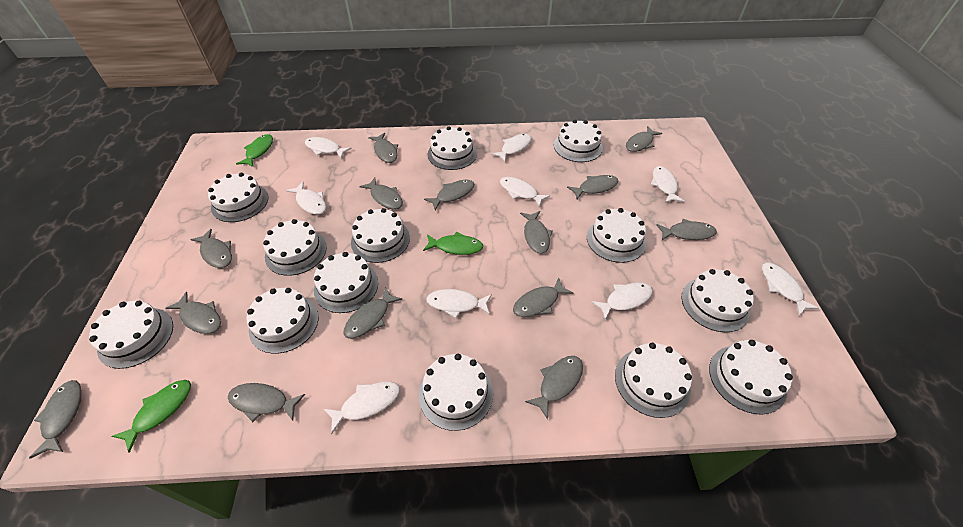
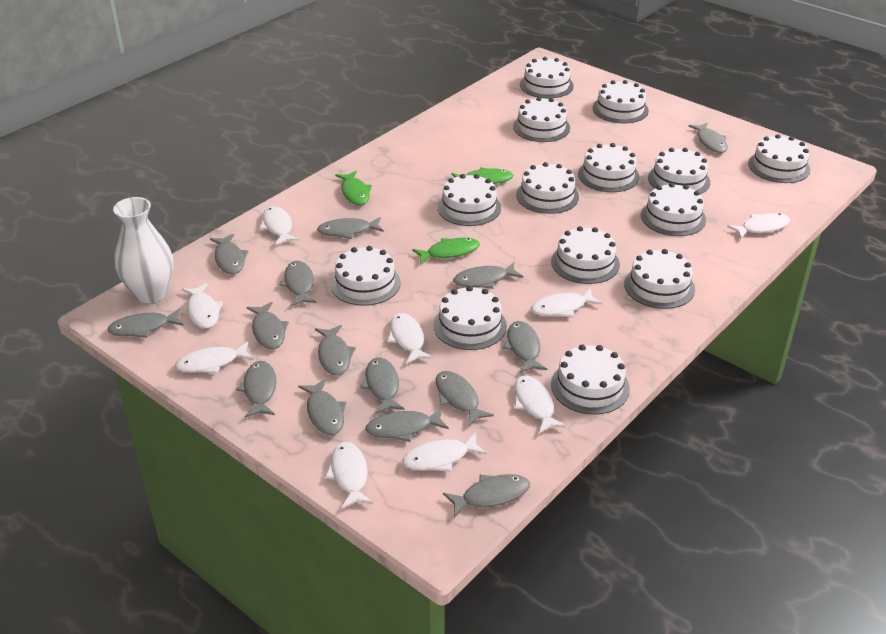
grey fish: 14 -> 15
white cake: 13 -> 14
white vase: 0 -> 1

